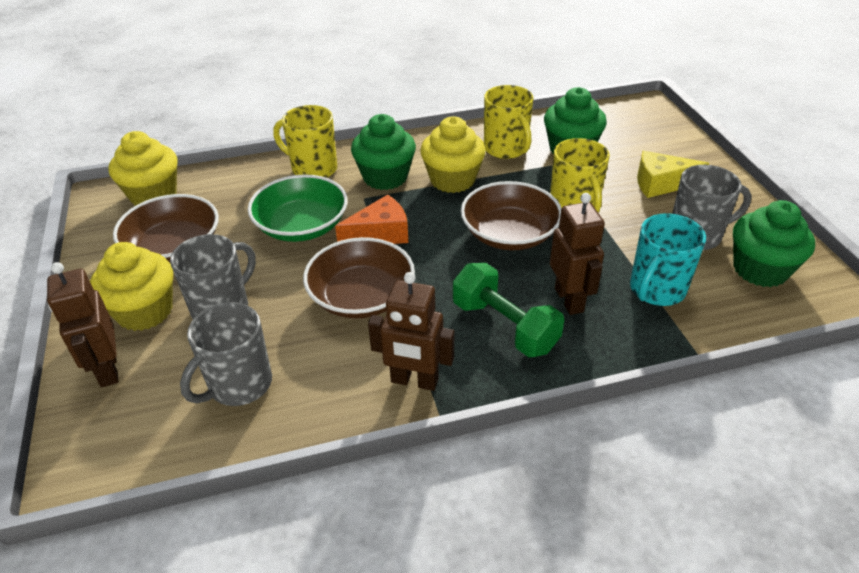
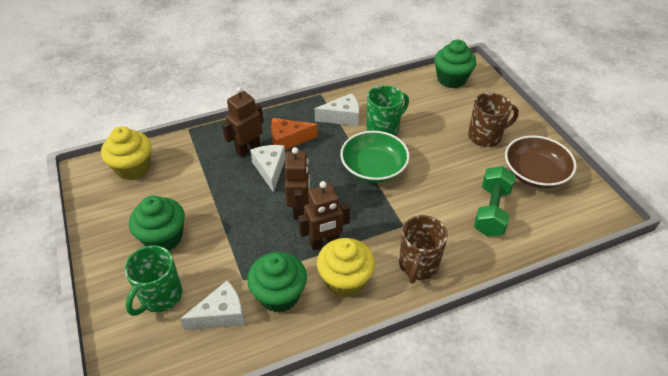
brown bowl: 3 -> 1
brown mug: 0 -> 2
green mug: 0 -> 2
grey mug: 3 -> 0
turquoise mug: 1 -> 0
white cheese: 0 -> 3
yellow cheese: 1 -> 0
yellow cupcake: 3 -> 2
yellow mug: 3 -> 0

